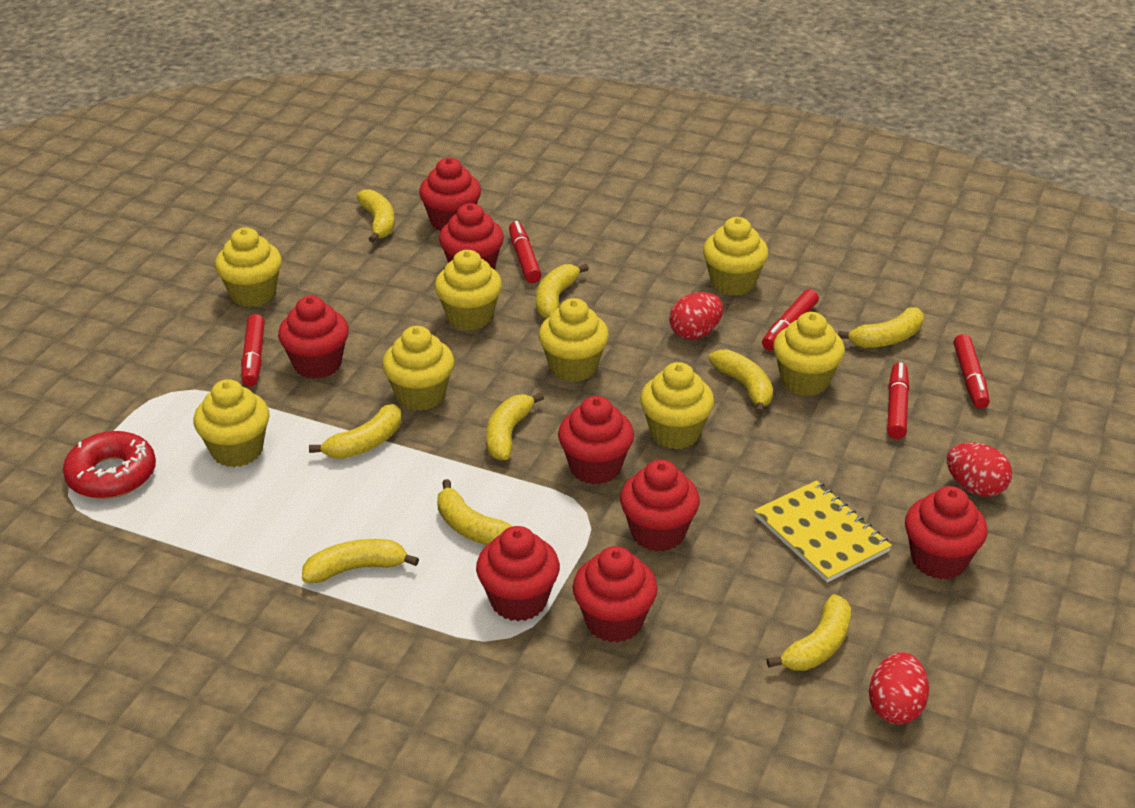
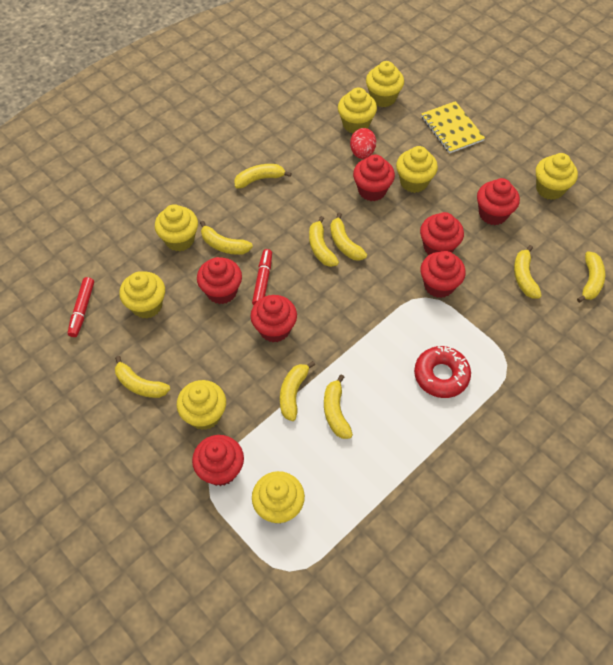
red cupcake: 8 -> 7
red egg: 3 -> 1
red marker: 5 -> 2

